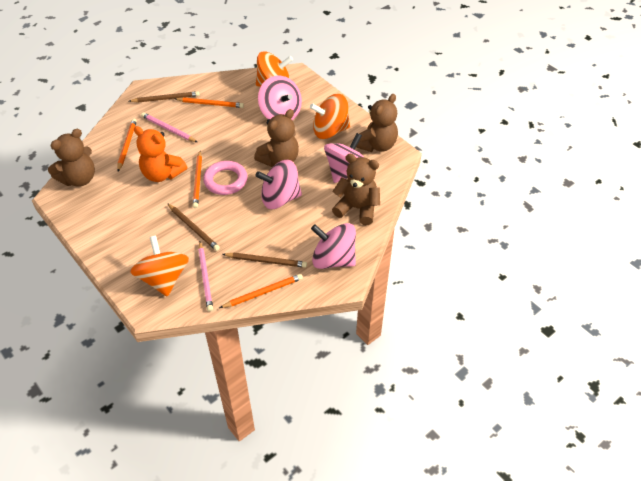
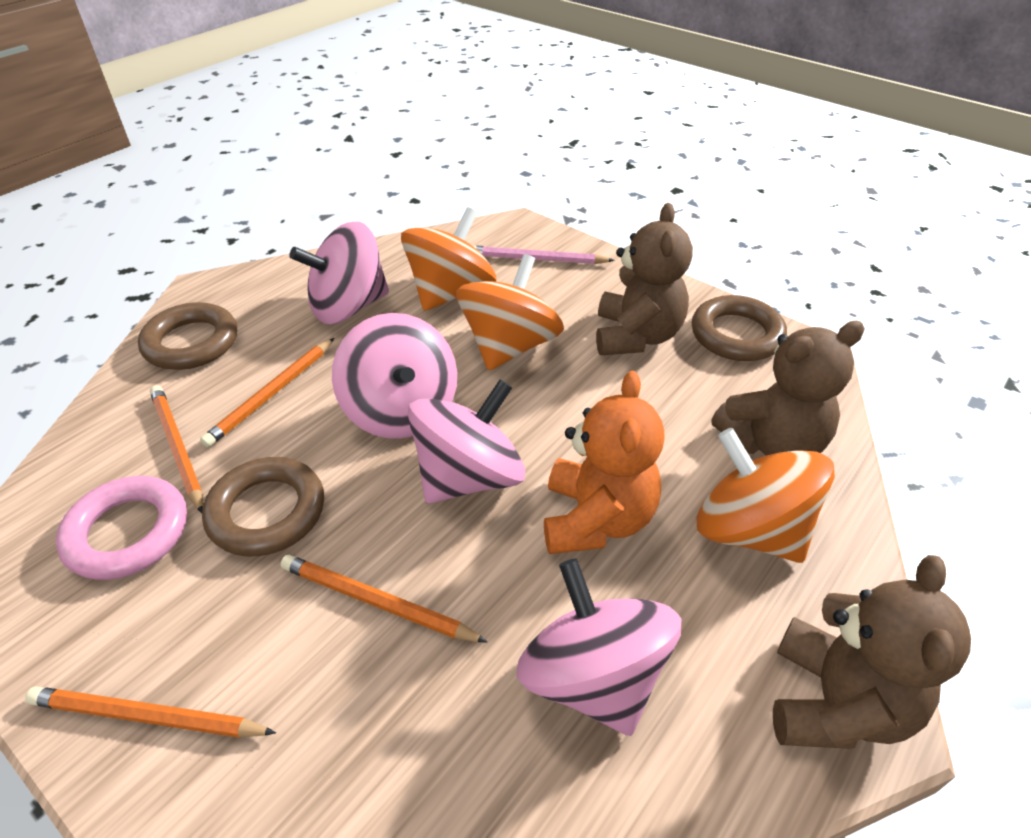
brown pencil: 3 -> 0
brown ring: 0 -> 3
brown teddy bear: 4 -> 3
pink pencil: 2 -> 1

